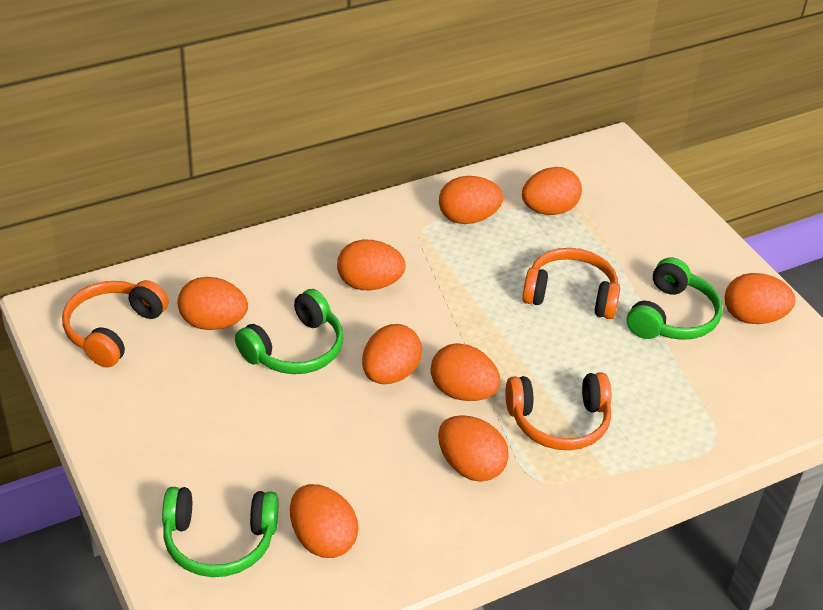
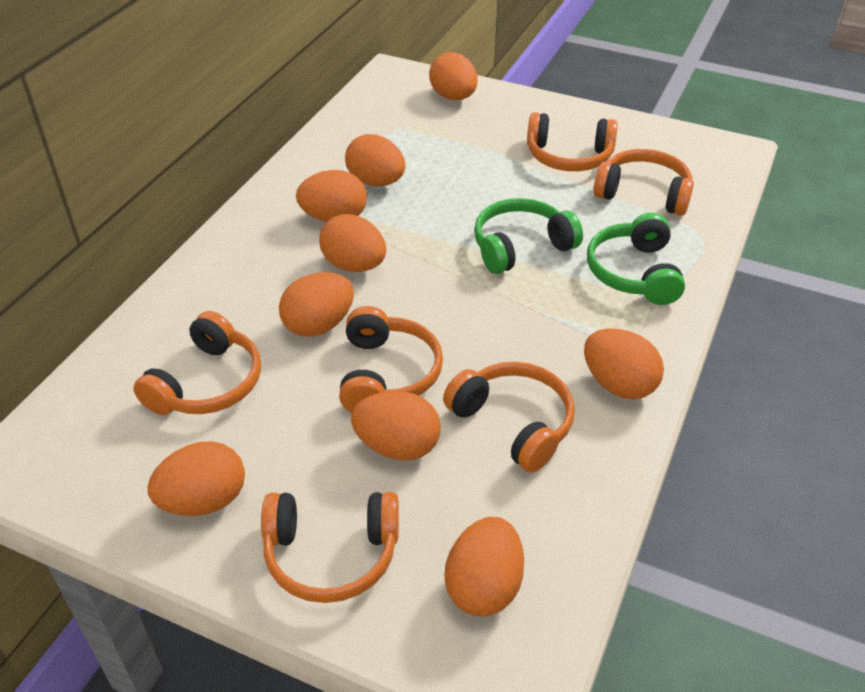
green headphones: 3 -> 2
orange headphones: 3 -> 6

